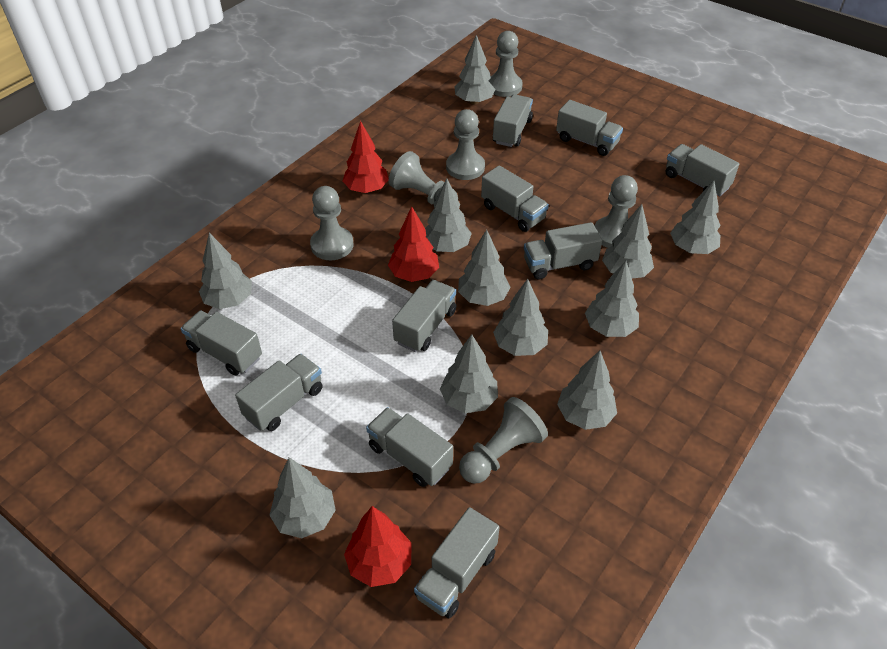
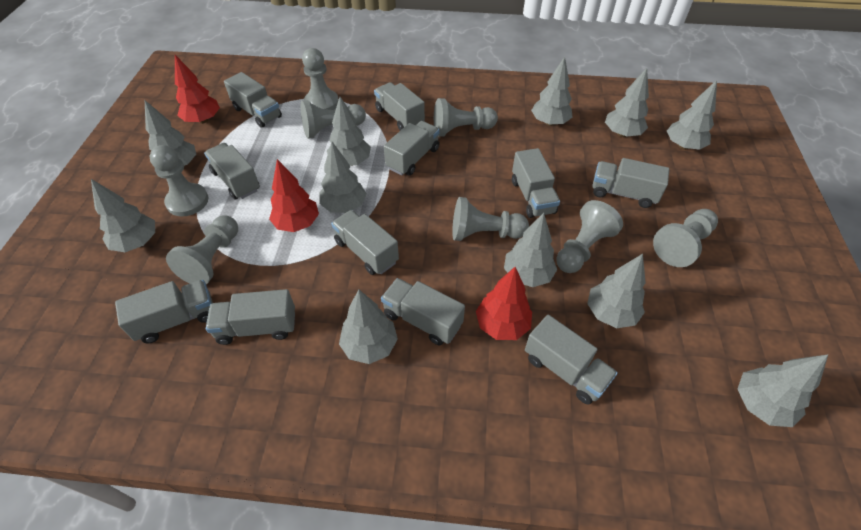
grey pawn: 6 -> 8
grey truck: 10 -> 11

